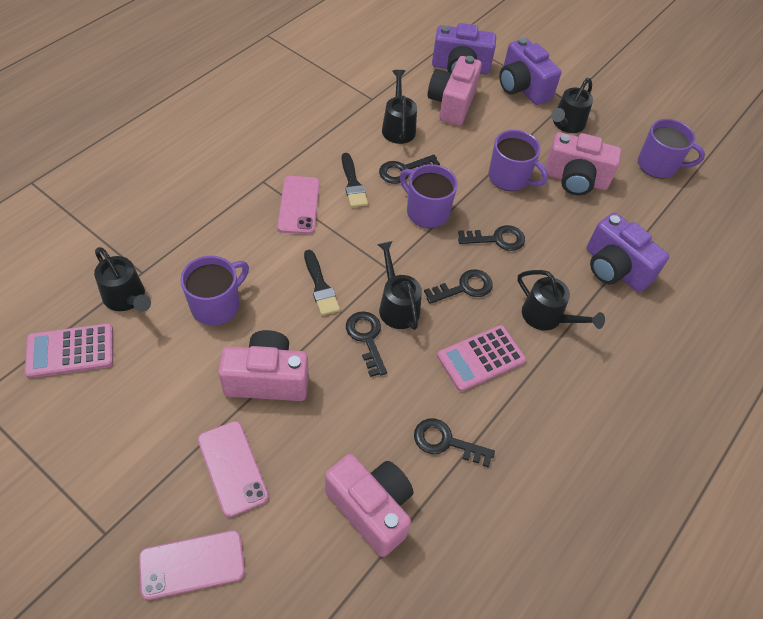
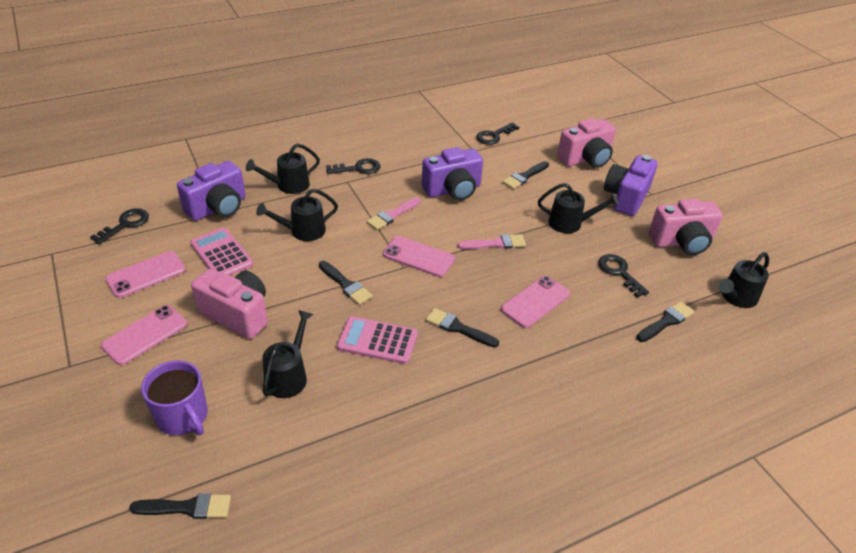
black brush: 2 -> 5
black key: 5 -> 4
pink brush: 0 -> 2
pink camera: 4 -> 3
pink phone: 3 -> 4
purple mug: 4 -> 1

